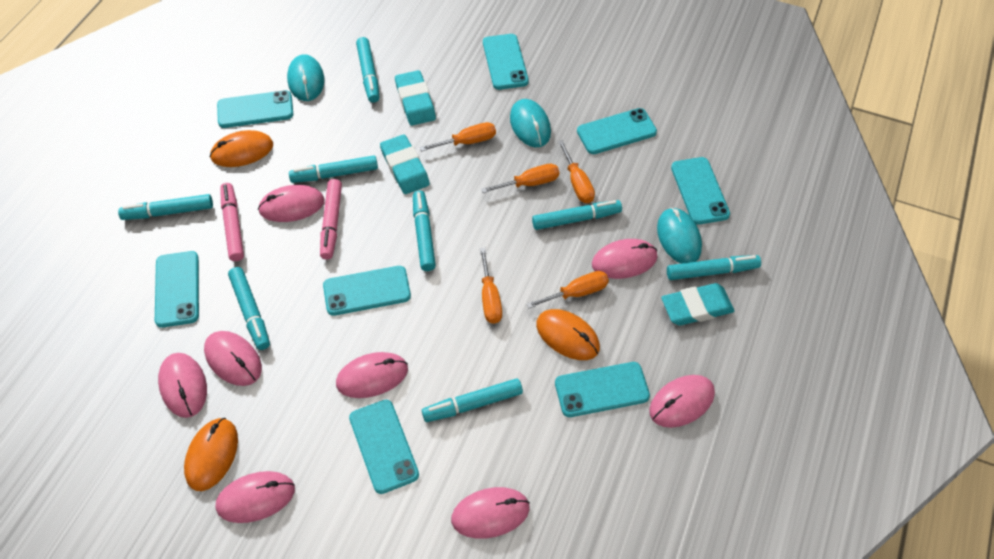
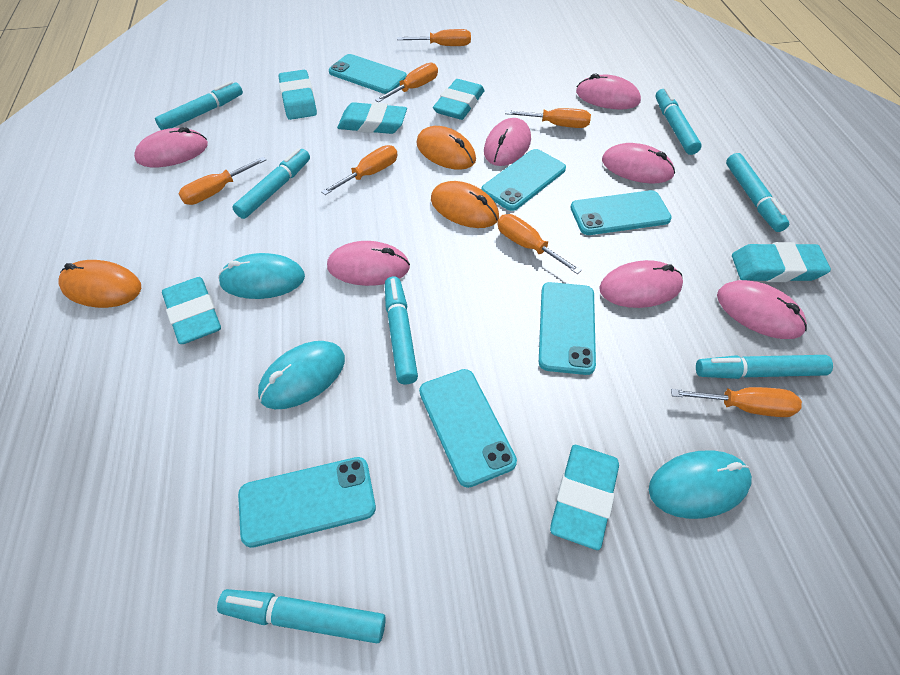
orange screwdriver: 5 -> 7
pink marker: 2 -> 0
pink mouse: 8 -> 7
turquoise eraser: 3 -> 6
turquoise marker: 8 -> 7
turquoise phone: 8 -> 6

